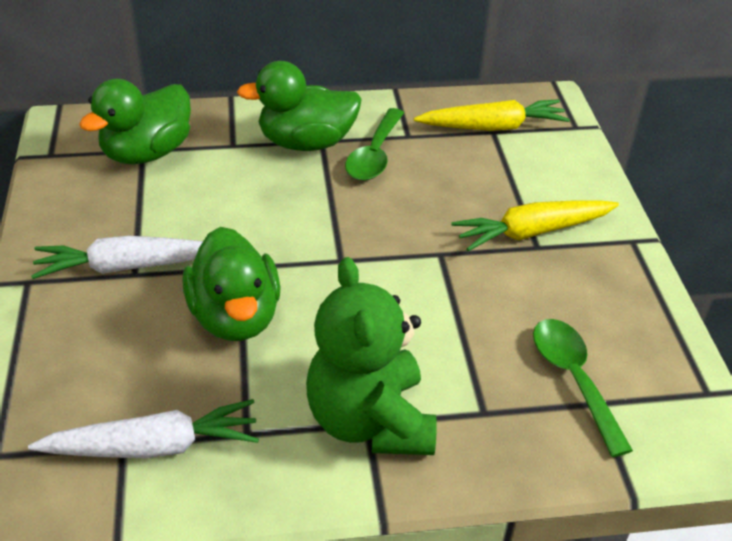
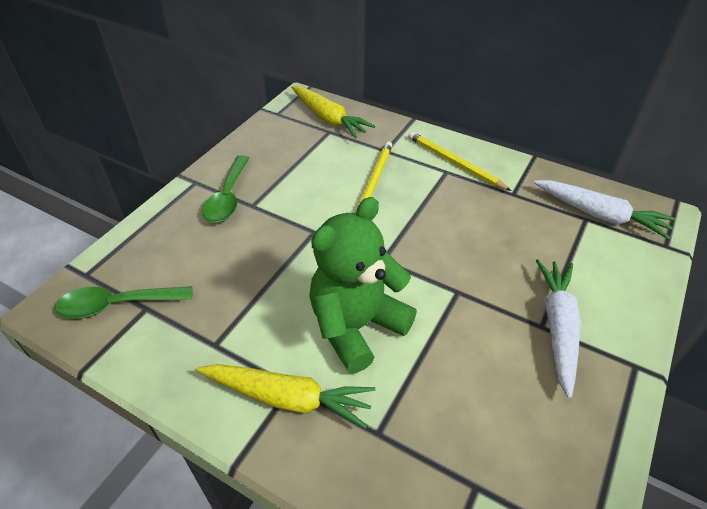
green duck: 3 -> 0
yellow pencil: 0 -> 2

